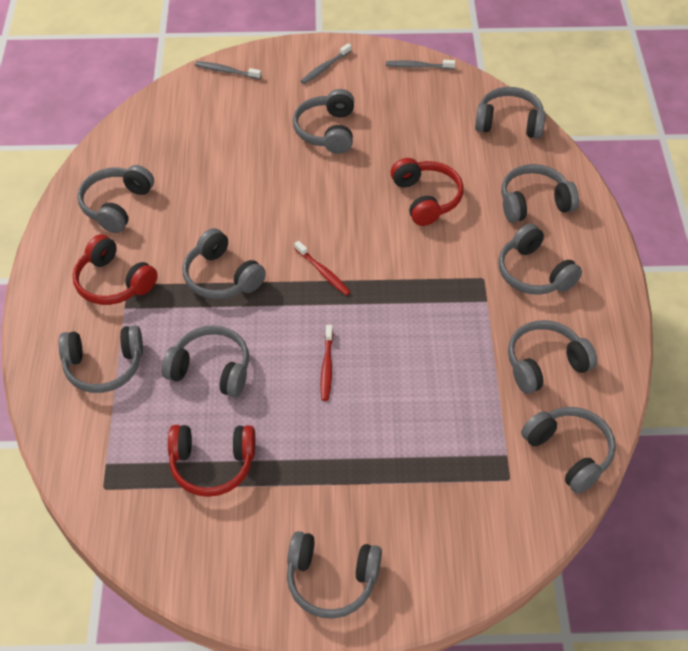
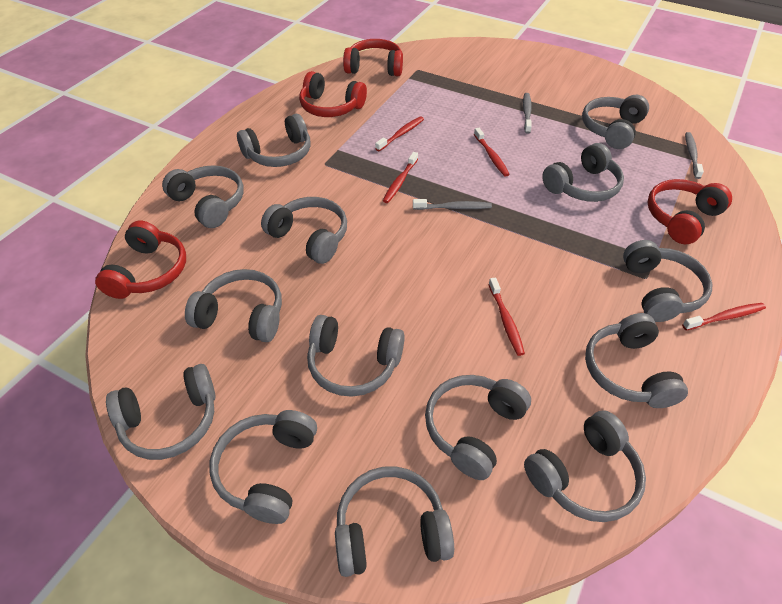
grey headphones: 11 -> 14
red headphones: 3 -> 4
red toothbrush: 2 -> 5

